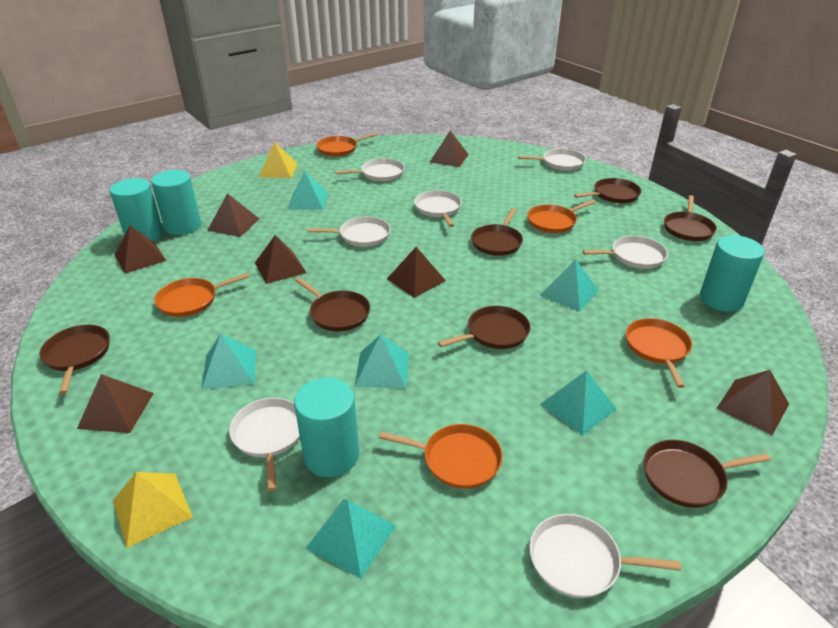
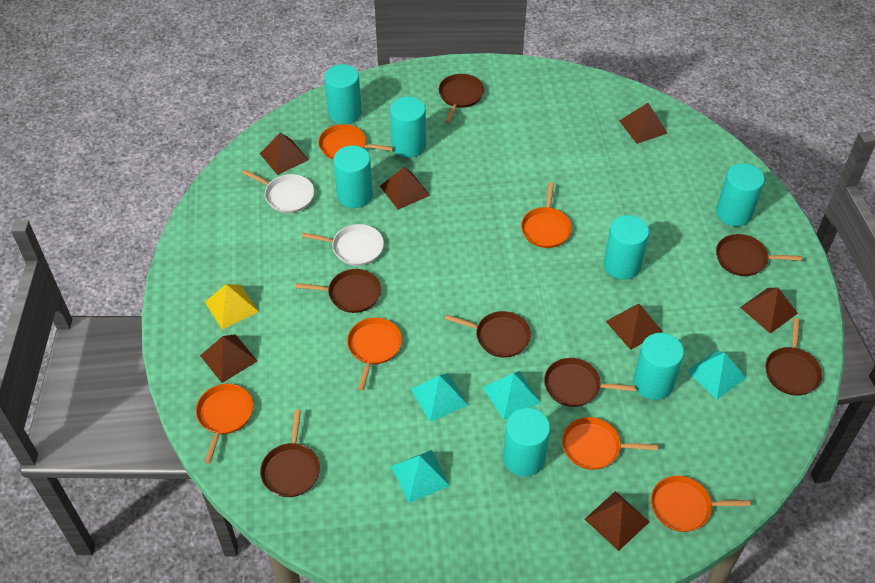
orange pan: 5 -> 6
turquoise cylinder: 4 -> 7
turquoise pyramid: 6 -> 4
white pan: 7 -> 2
yellow pyramid: 2 -> 1

